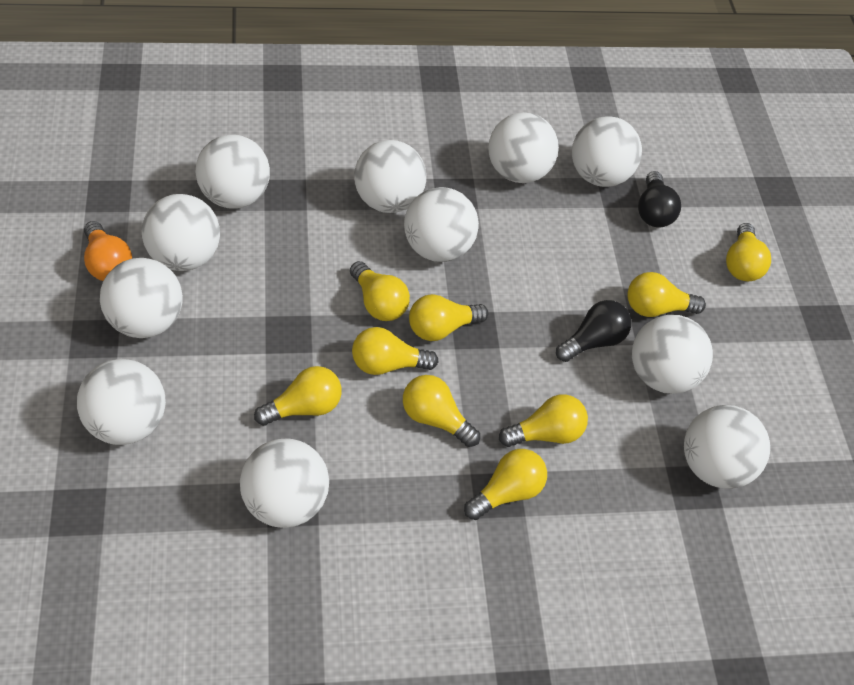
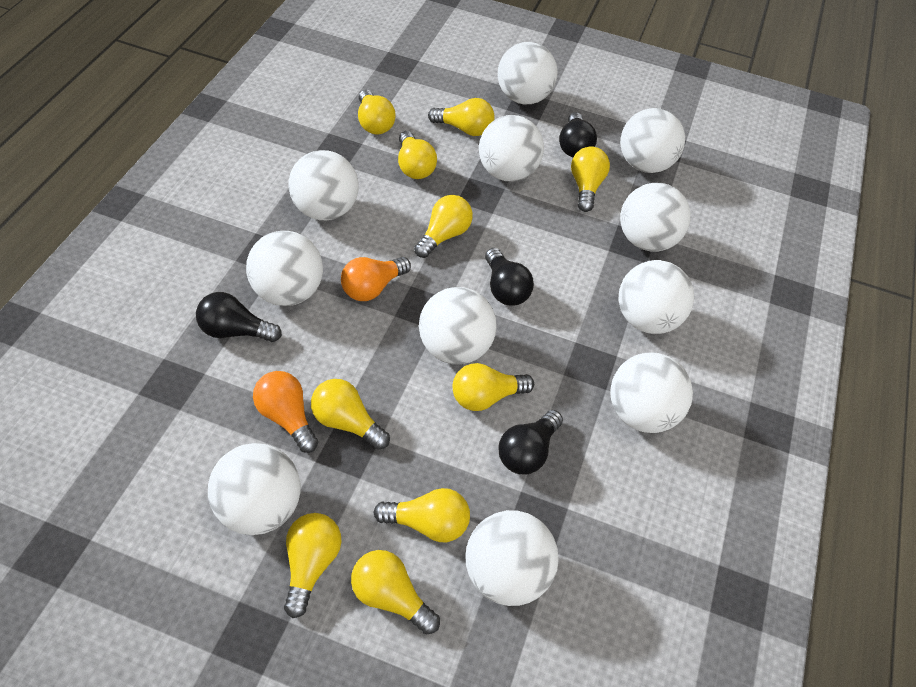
black light bulb: 2 -> 4
orange light bulb: 1 -> 2
yellow light bulb: 9 -> 10

